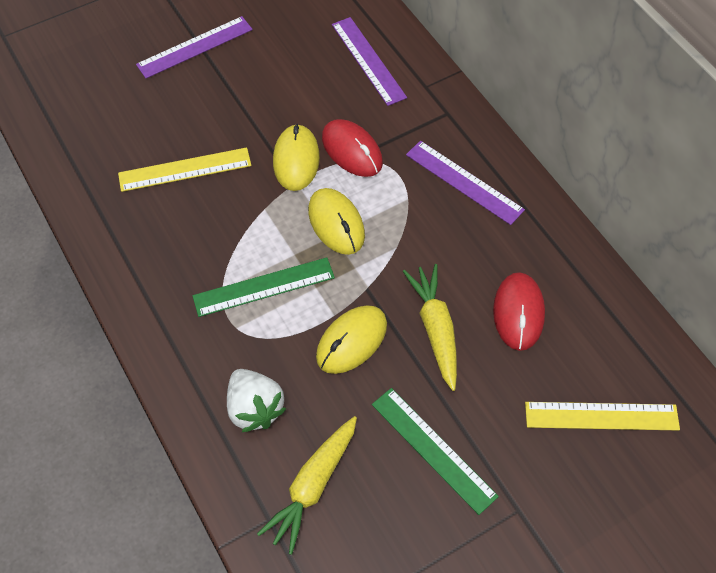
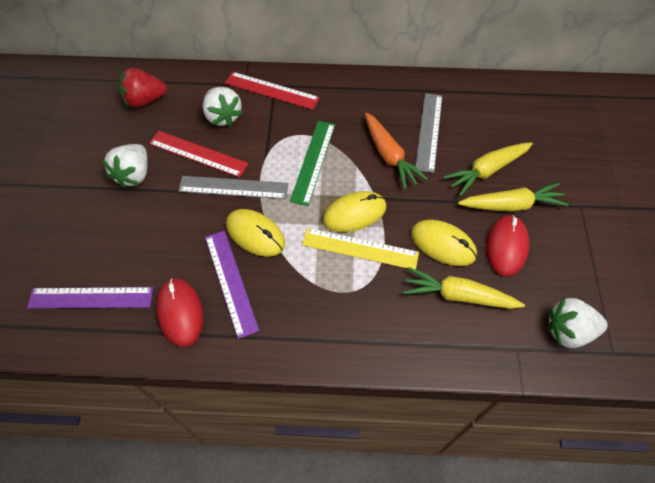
green ruler: 2 -> 1
grey ruler: 0 -> 2
orange carrot: 0 -> 1
purple ruler: 3 -> 2
red ruler: 0 -> 2
red strawberry: 0 -> 1
white strawberry: 1 -> 3
yellow carrot: 2 -> 3
yellow ruler: 2 -> 1

